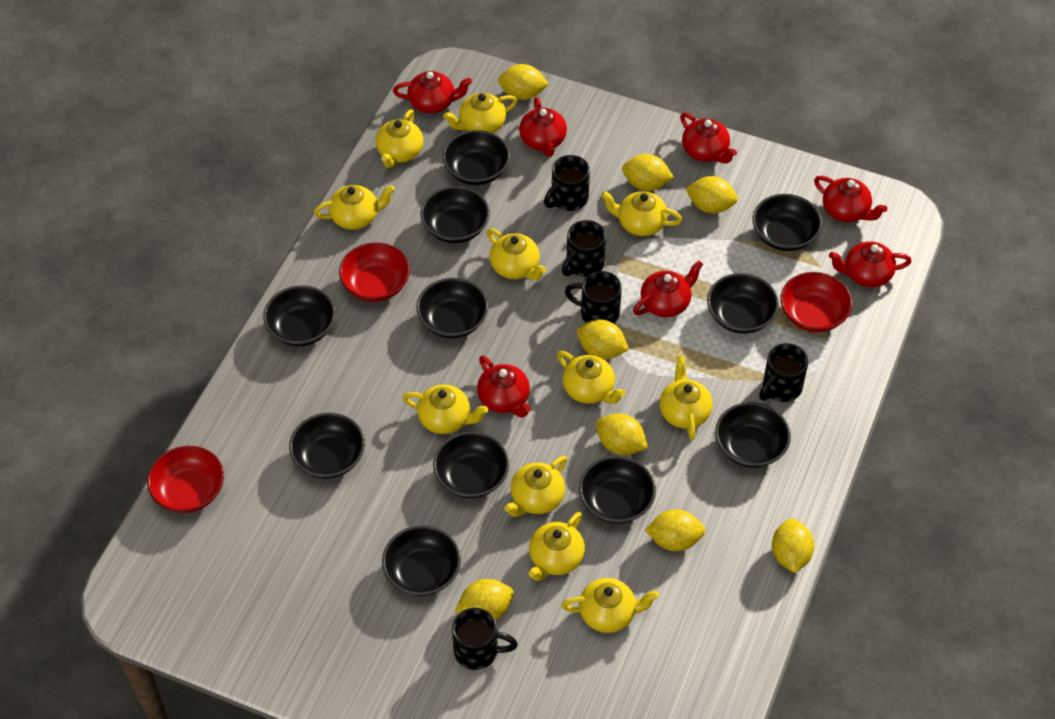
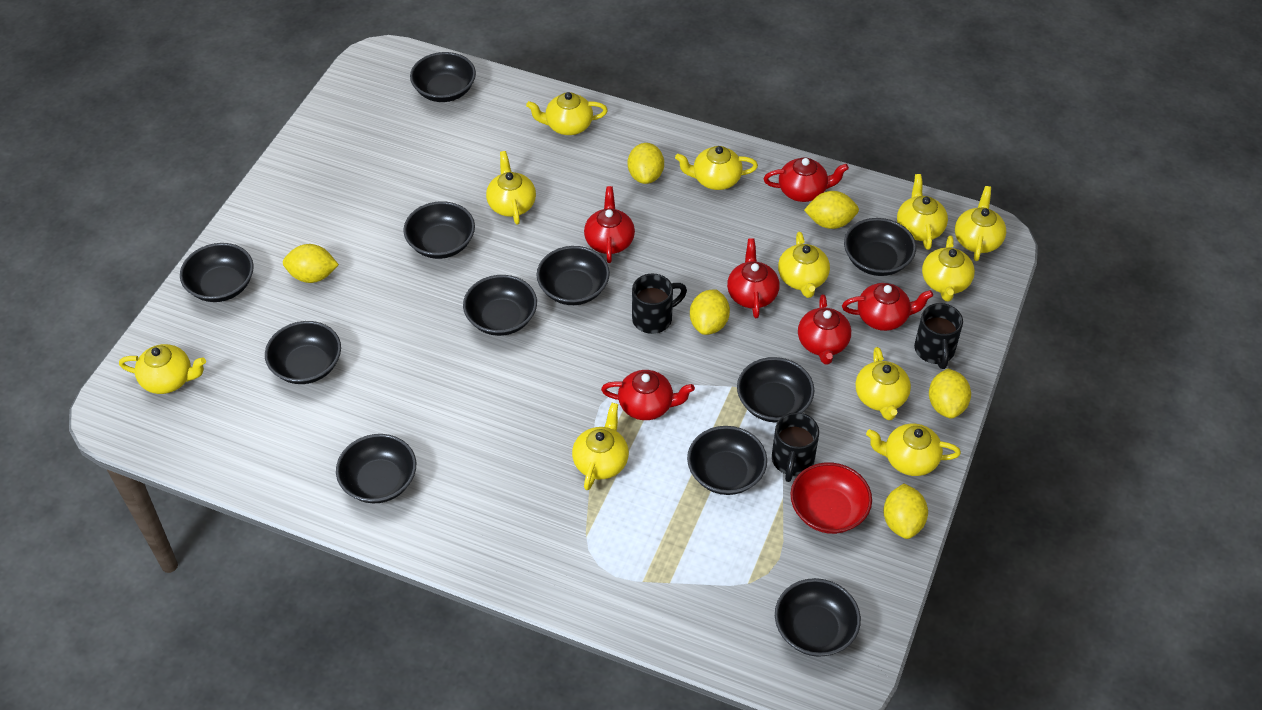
black mug: 5 -> 3
red bowl: 3 -> 1
red teapot: 7 -> 6
yellow lemon: 8 -> 6

